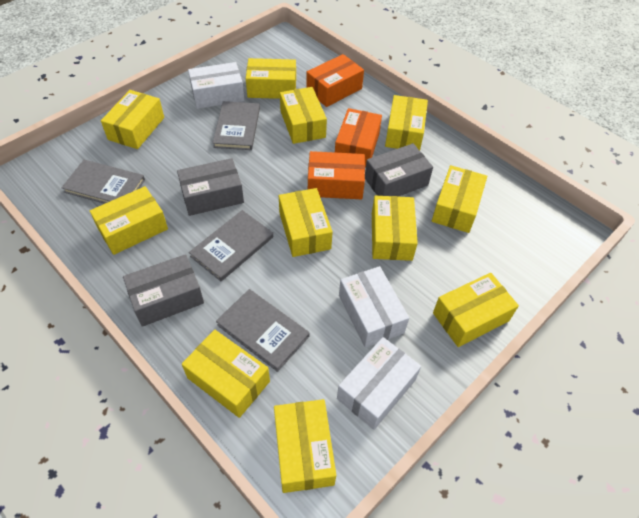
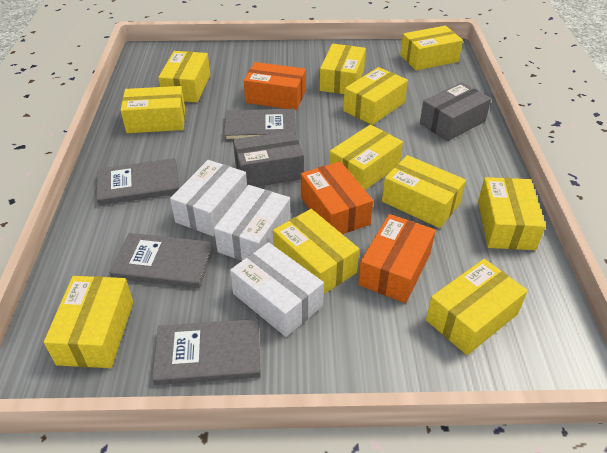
grey box: 3 -> 2

